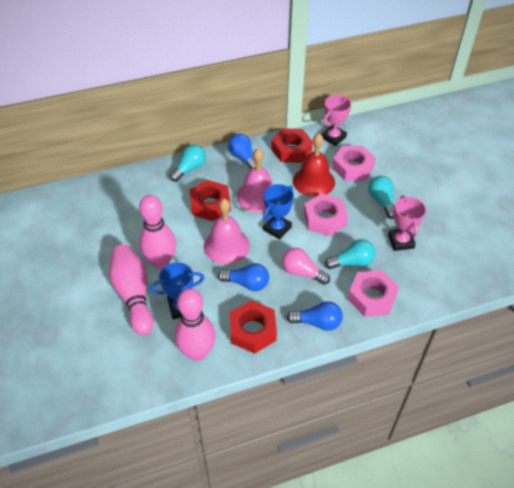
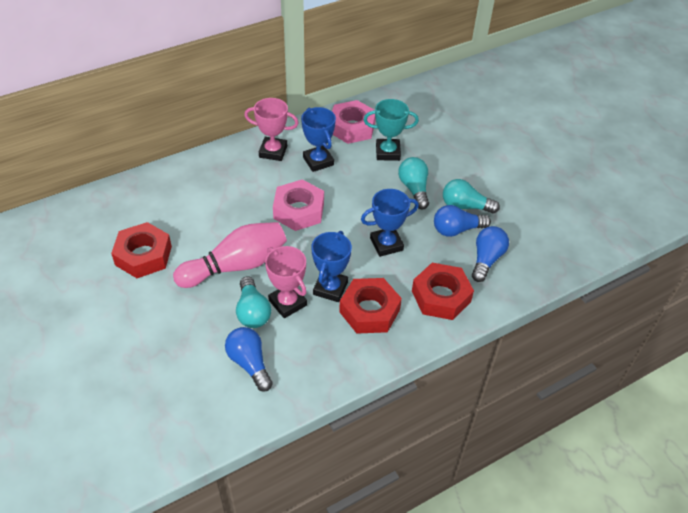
blue trophy: 2 -> 3
pink bell: 2 -> 0
pink bowling pin: 3 -> 1
pink light bulb: 1 -> 0
pink nut: 3 -> 2
red bell: 1 -> 0
turquoise trophy: 0 -> 1

